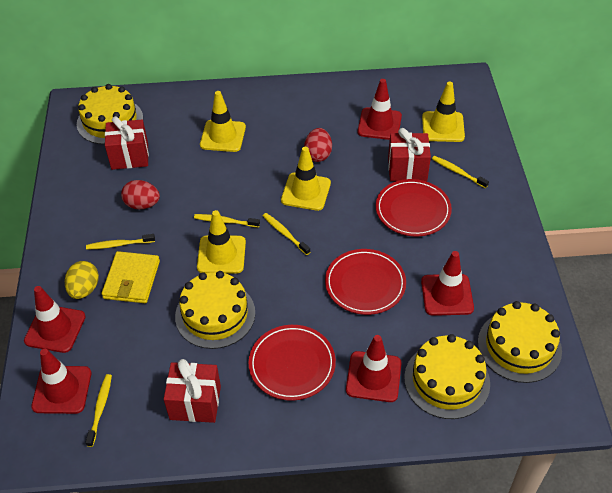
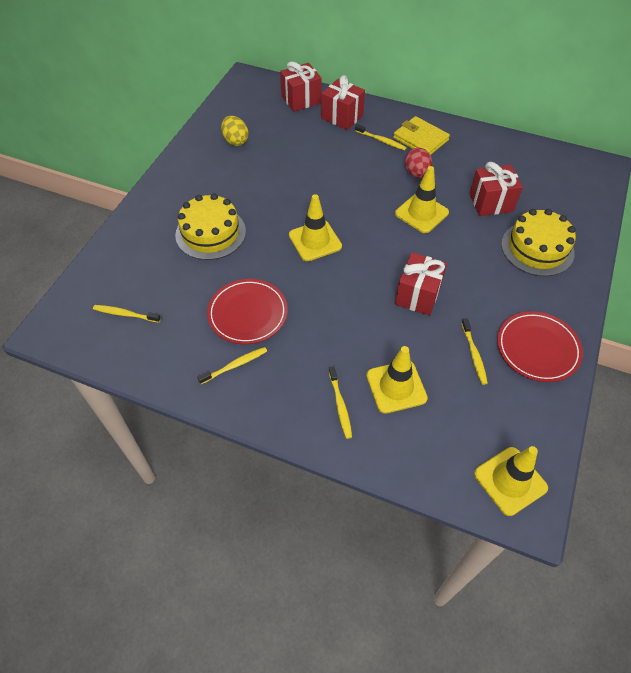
red egg: 2 -> 1
red gift: 3 -> 4
red plate: 3 -> 2
red traffic cone: 5 -> 0
yellow cake: 4 -> 2

